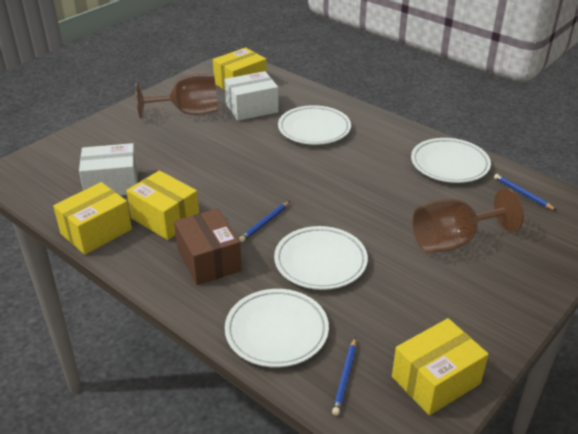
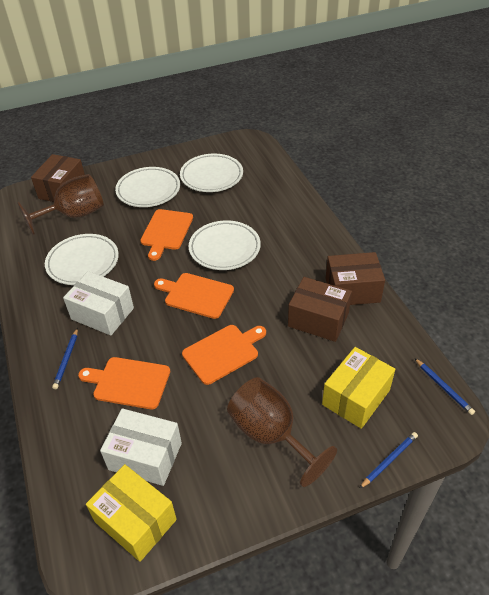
brown box: 1 -> 3
orange cutting board: 0 -> 4
yellow box: 4 -> 2

